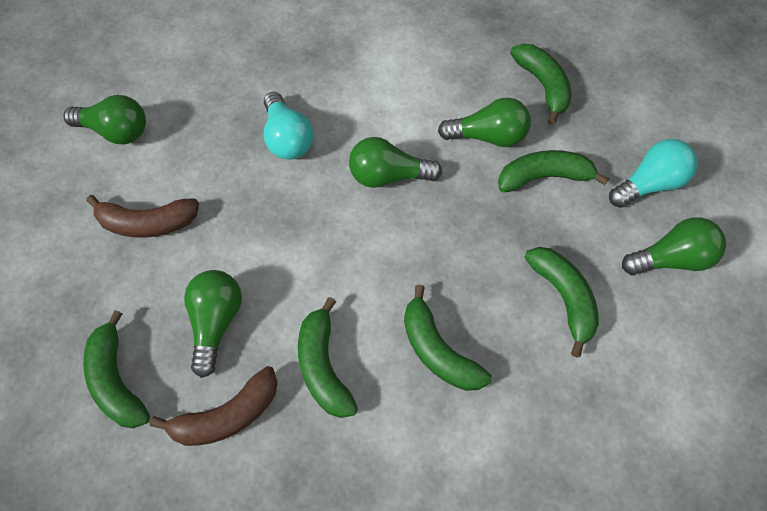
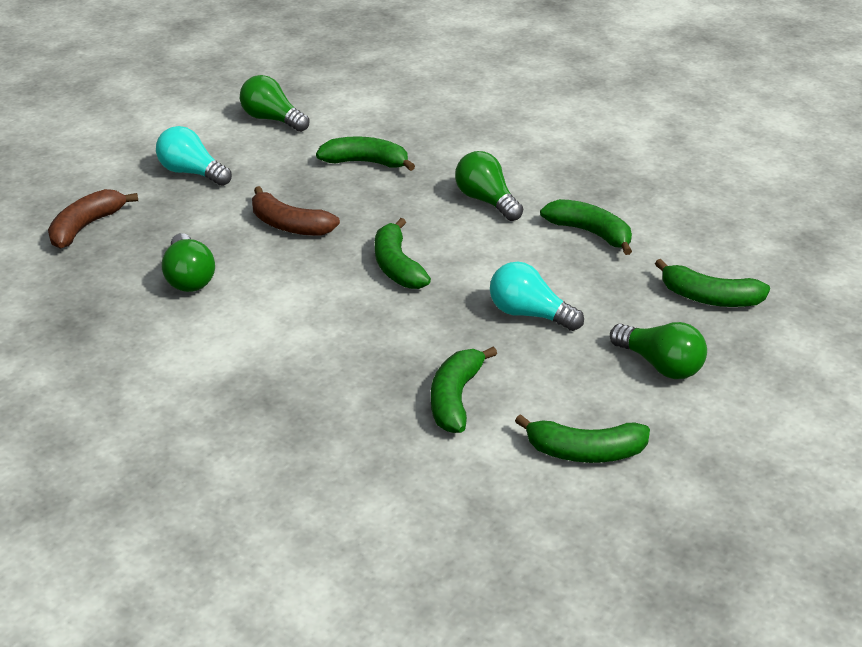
green light bulb: 5 -> 4

